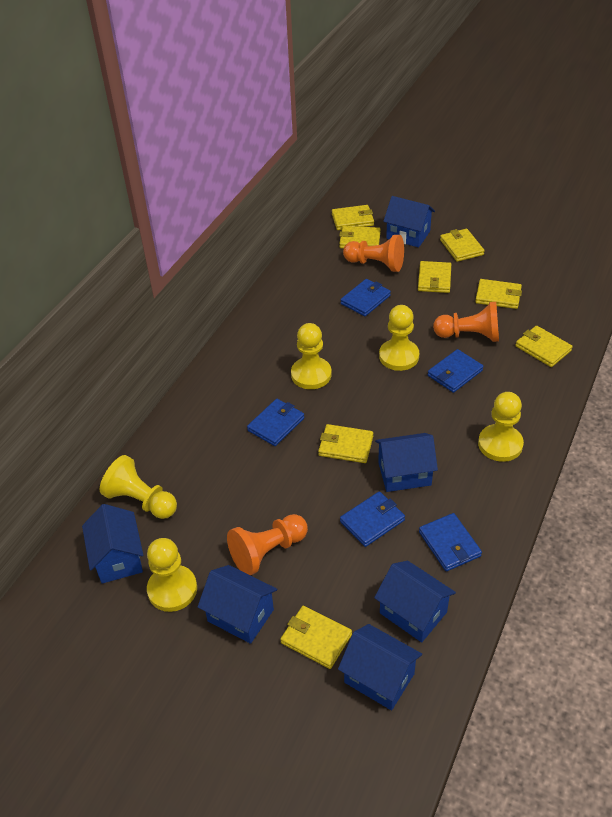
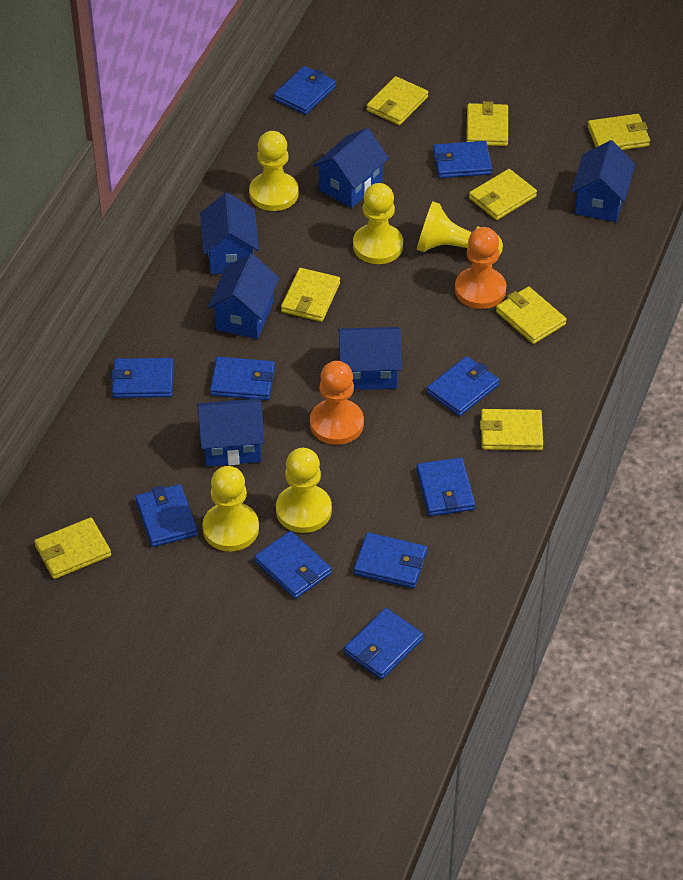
blue wallet: 5 -> 10
orange pawn: 3 -> 2

